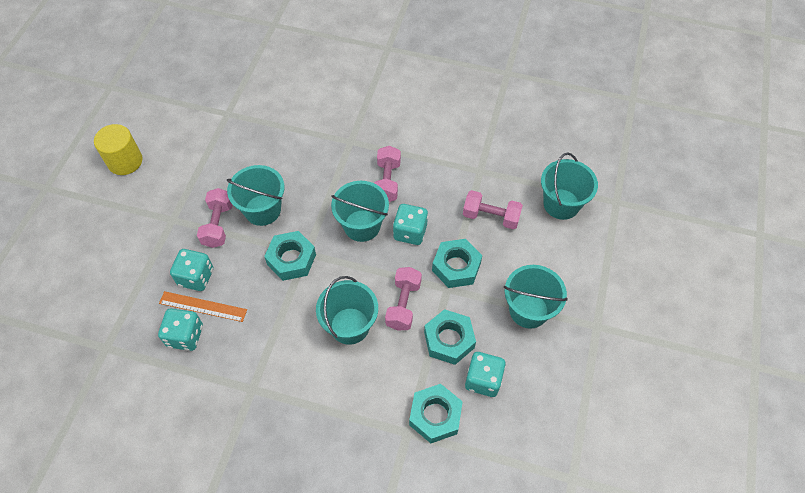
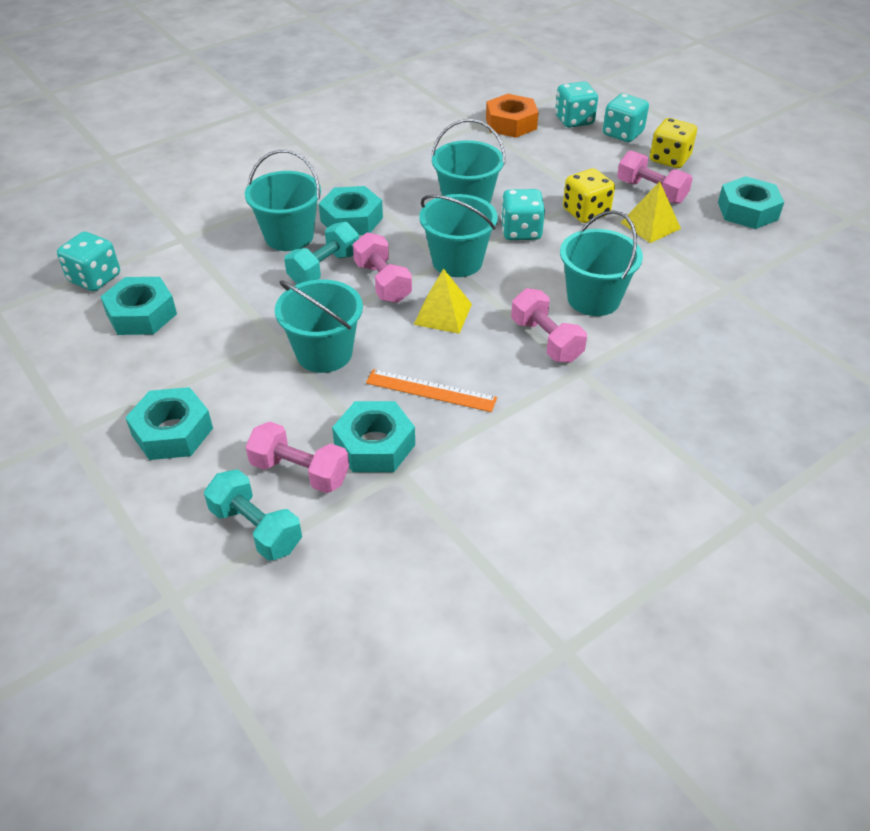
orange nut: 0 -> 1
turquoise dumbbell: 0 -> 2
turquoise nut: 4 -> 5
yellow cylinder: 1 -> 0
yellow dice: 0 -> 2
yellow pyramid: 0 -> 2

